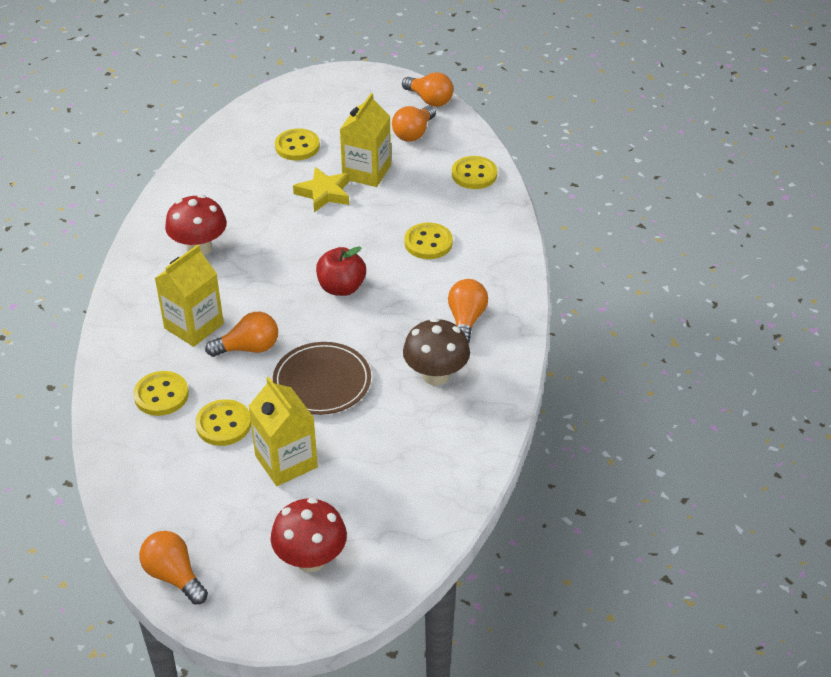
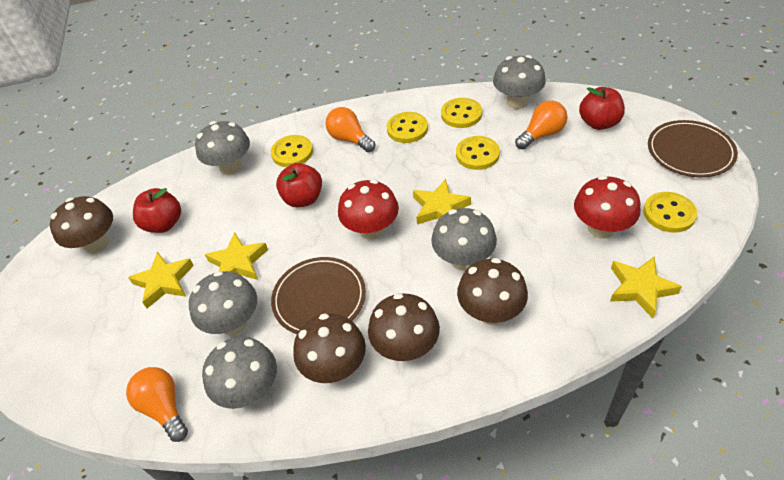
brown mushroom: 1 -> 4
brown plate: 1 -> 2
grey mushroom: 0 -> 5
orange light bulb: 5 -> 3
red apple: 1 -> 3
yellow carton: 3 -> 0
yellow star: 1 -> 4

